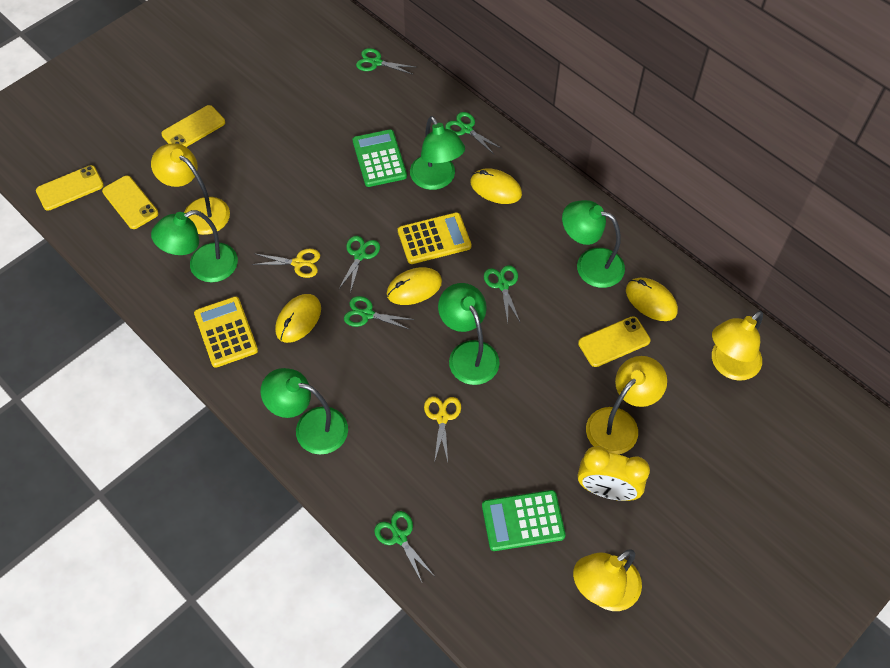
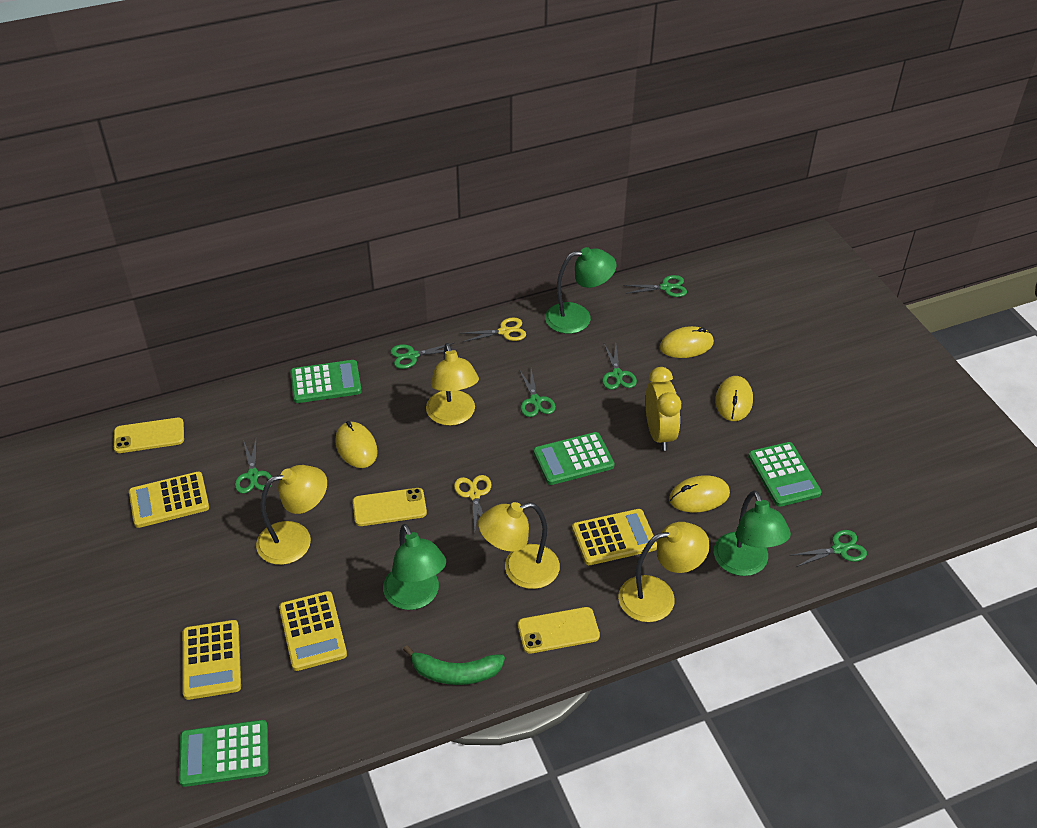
green banana: 0 -> 1
green calculator: 2 -> 4
green lamp: 5 -> 3
yellow calculator: 2 -> 4
yellow phone: 4 -> 3

